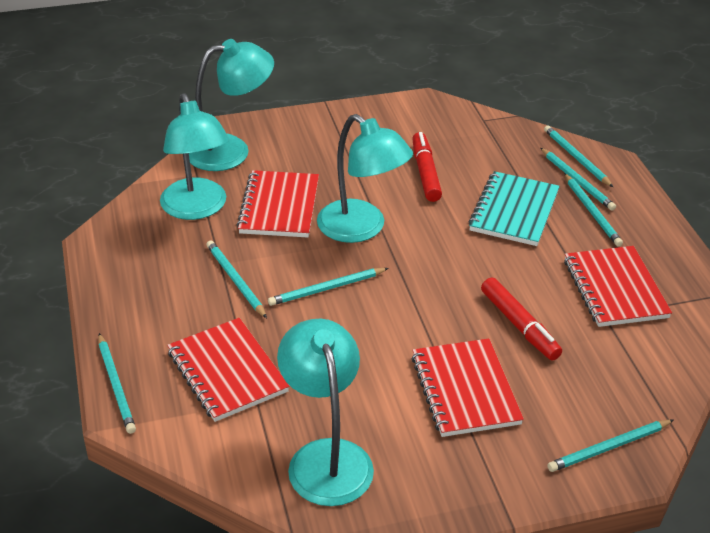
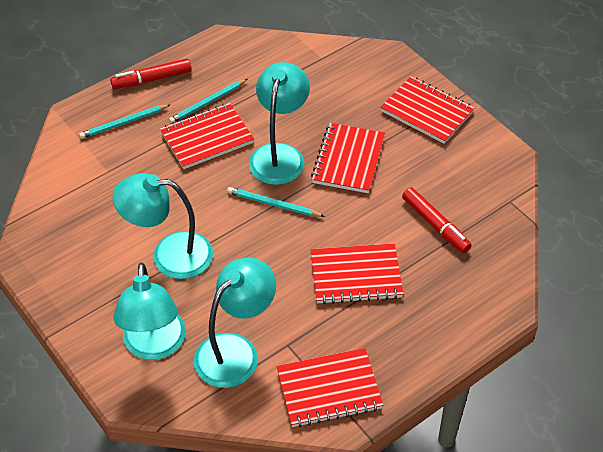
red notebook: 4 -> 5
turquoise notebook: 1 -> 0
turquoise pencil: 7 -> 3

